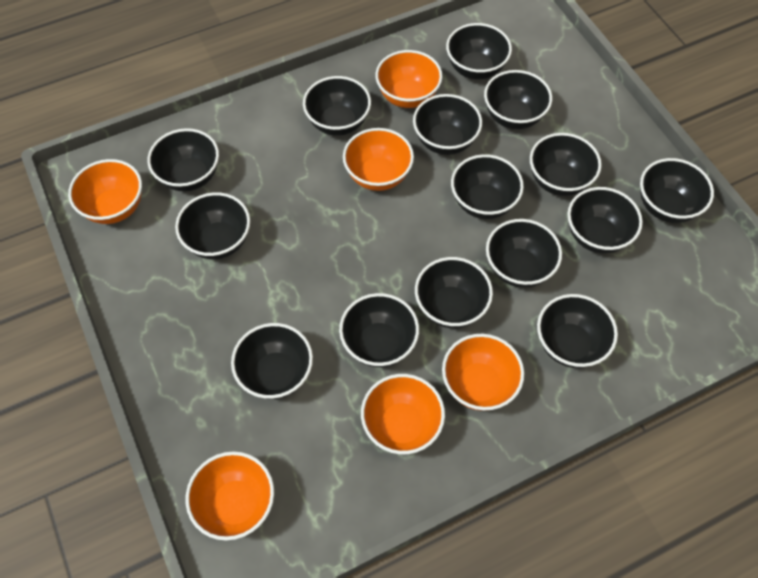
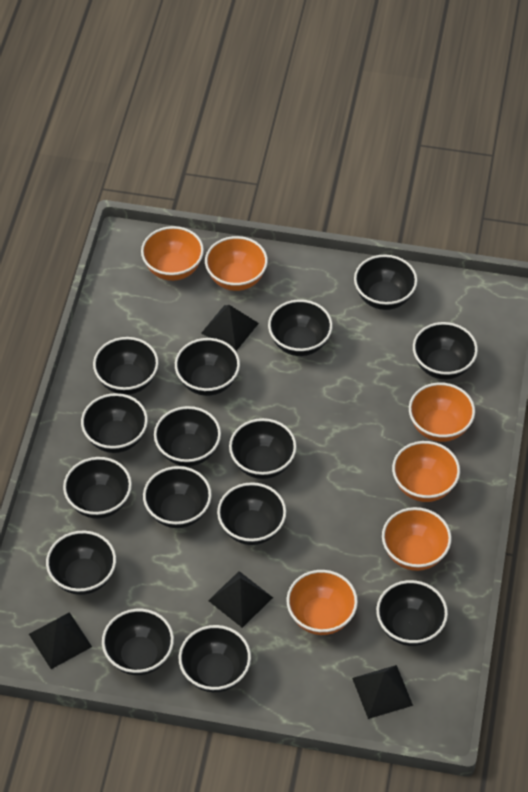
black pyramid: 0 -> 4

